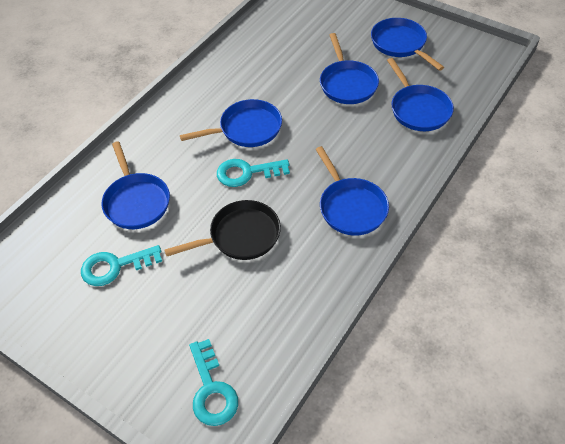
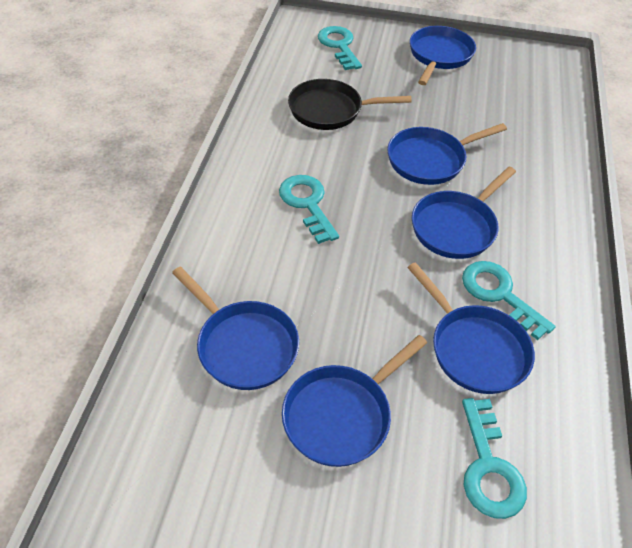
turquoise key: 3 -> 4

